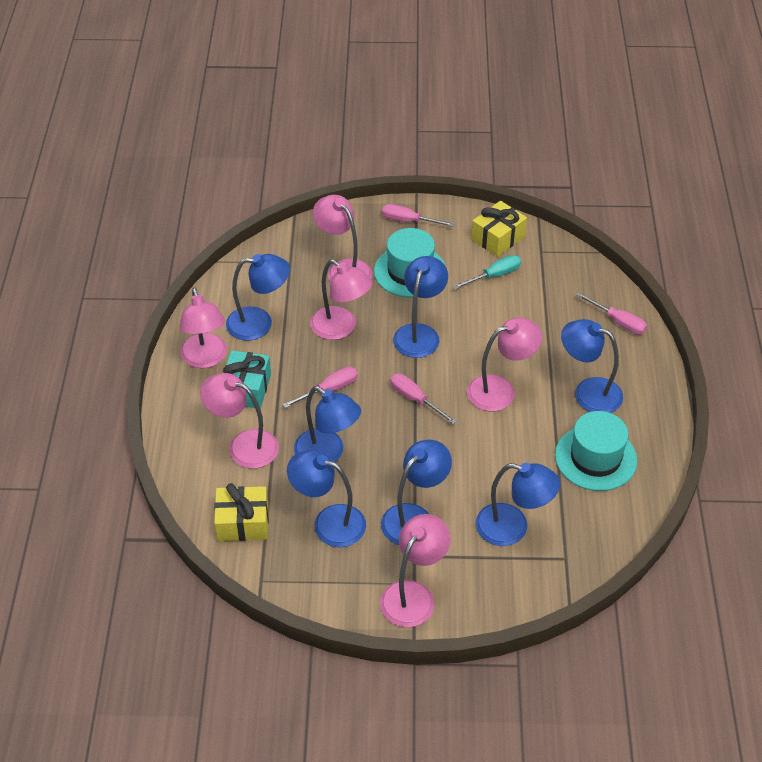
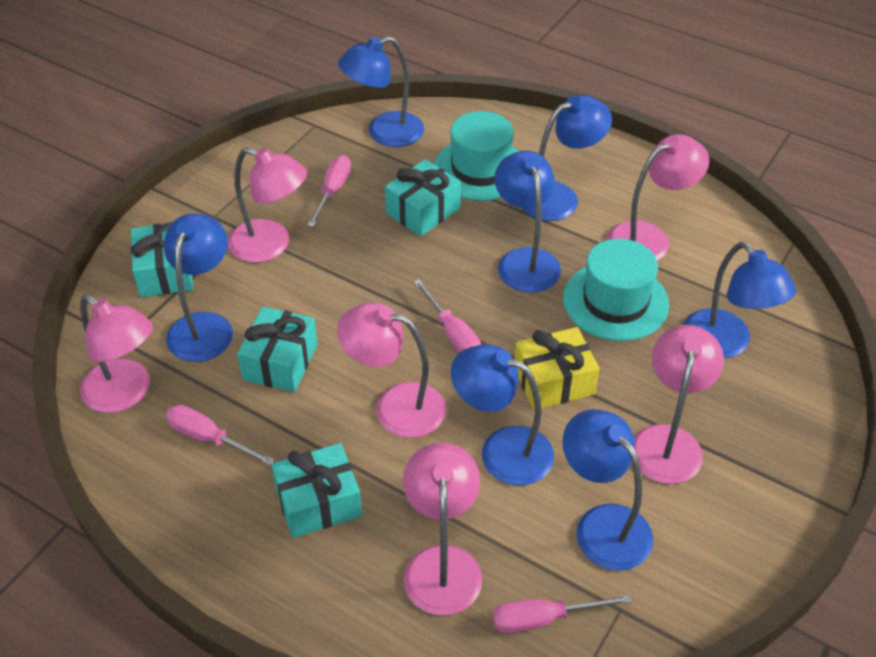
turquoise gift: 1 -> 4
turquoise screwdriver: 1 -> 0
yellow gift: 2 -> 1

